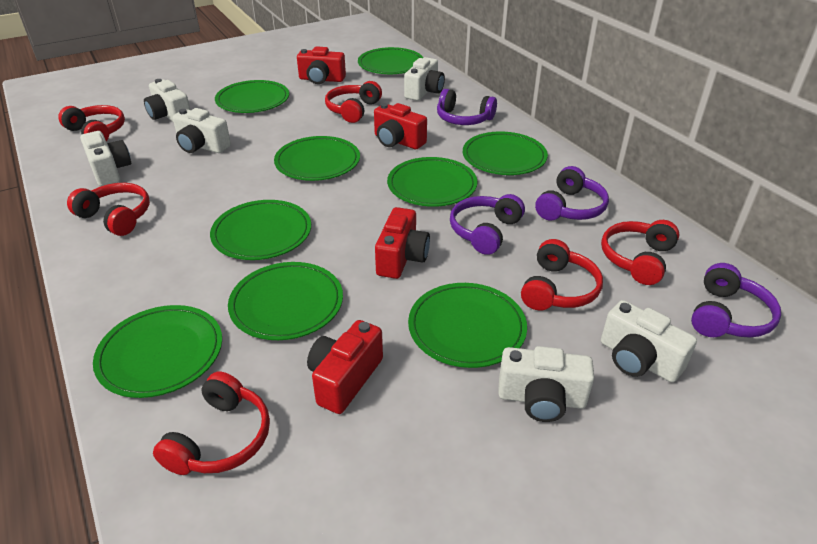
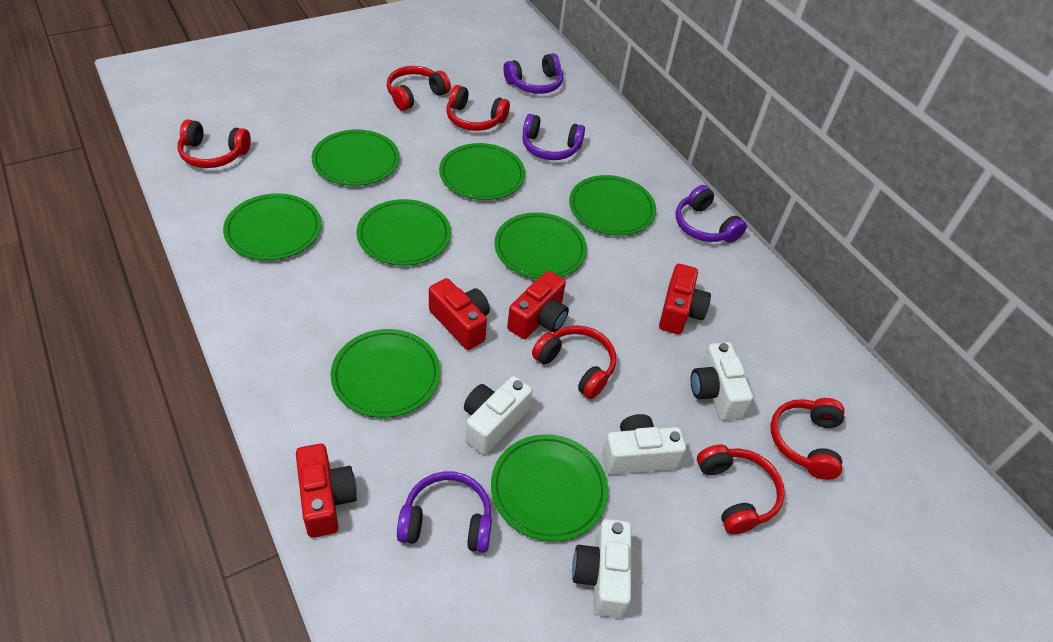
green plate: 9 -> 8
white camera: 6 -> 4

